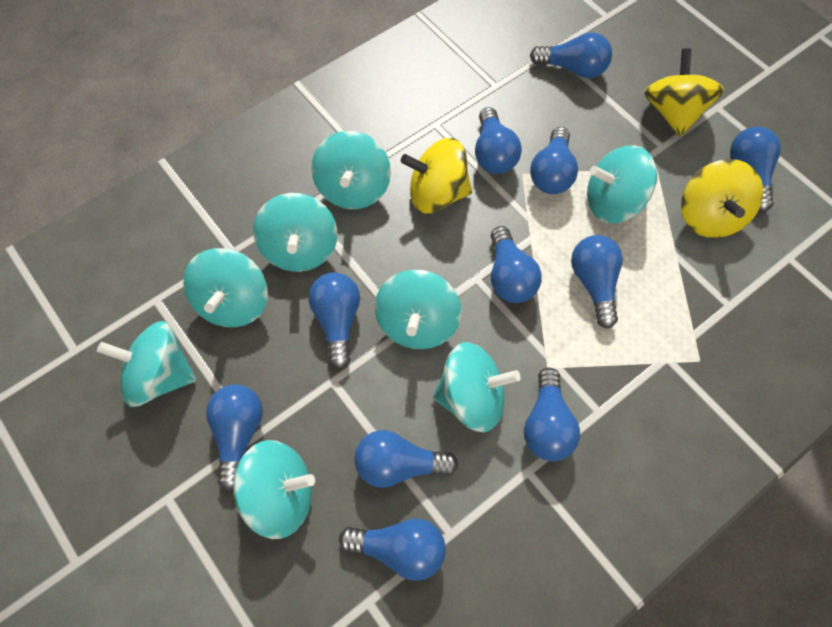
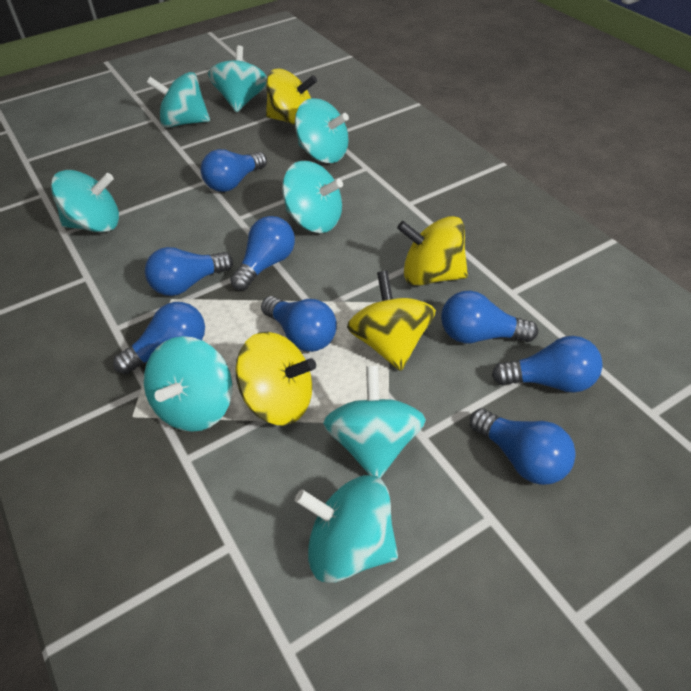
blue light bulb: 11 -> 8
yellow spinning top: 3 -> 4

